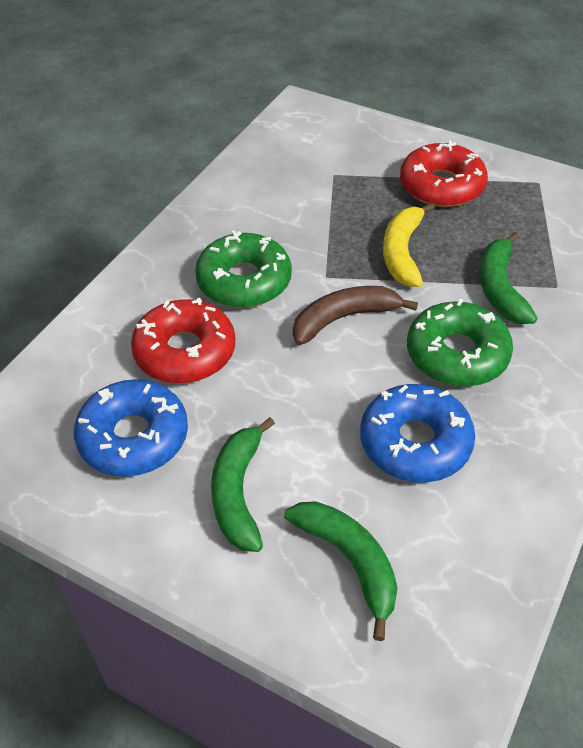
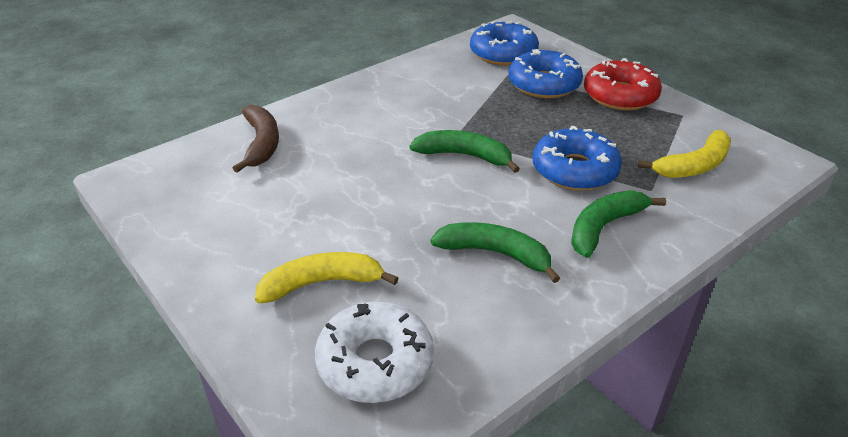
blue donut: 2 -> 3
green donut: 2 -> 0
red donut: 2 -> 1
white donut: 0 -> 1
yellow banana: 1 -> 2

